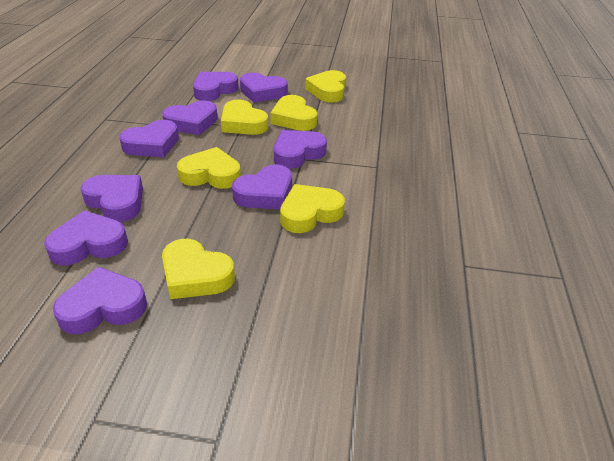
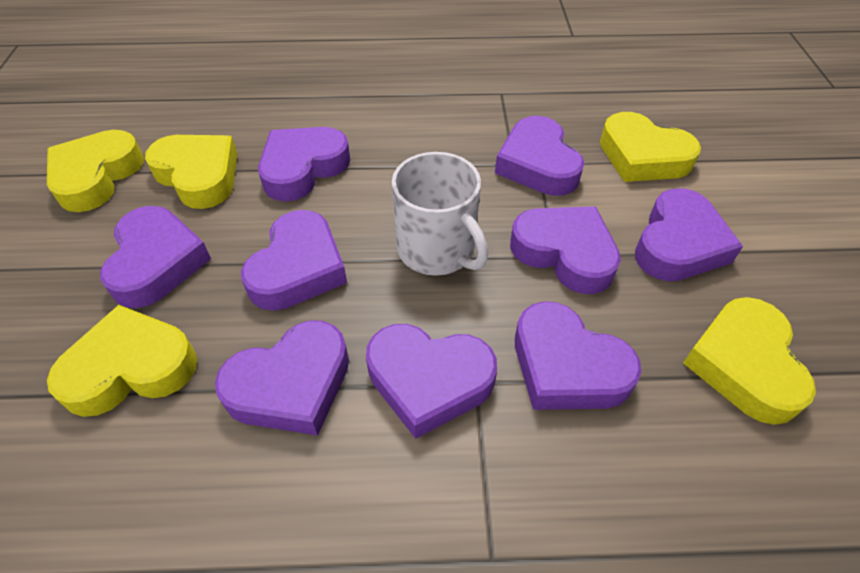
white mug: 0 -> 1
yellow heart: 6 -> 5

